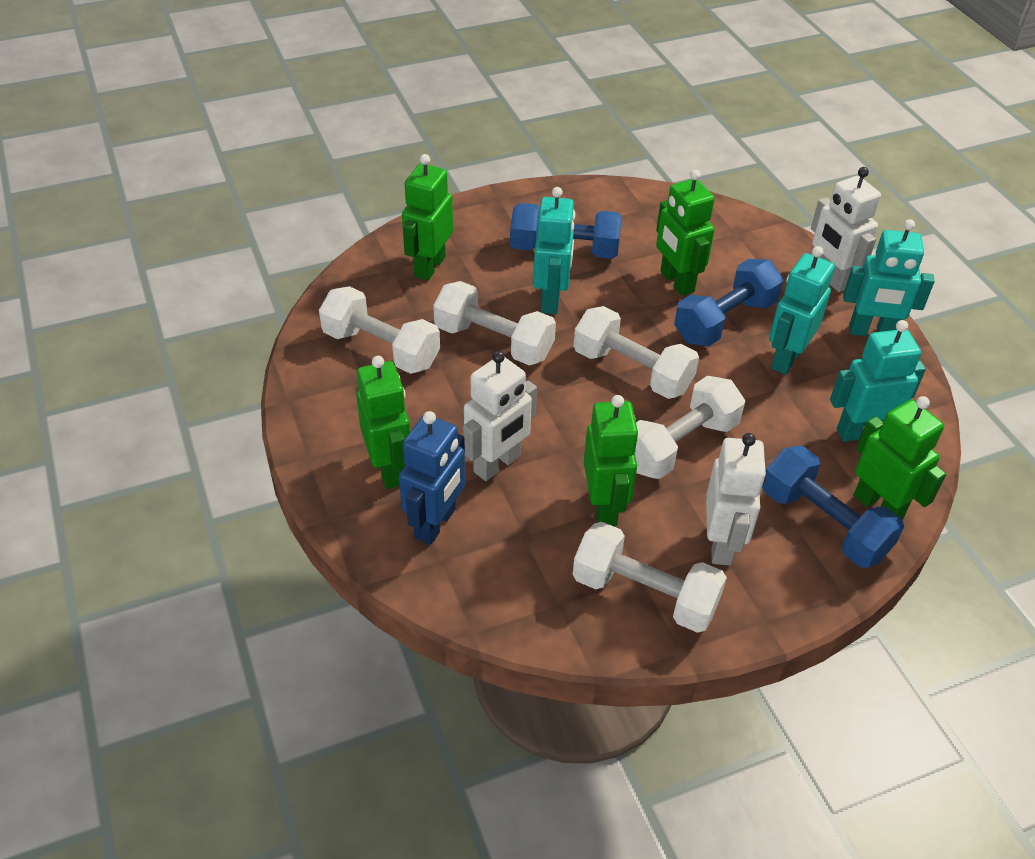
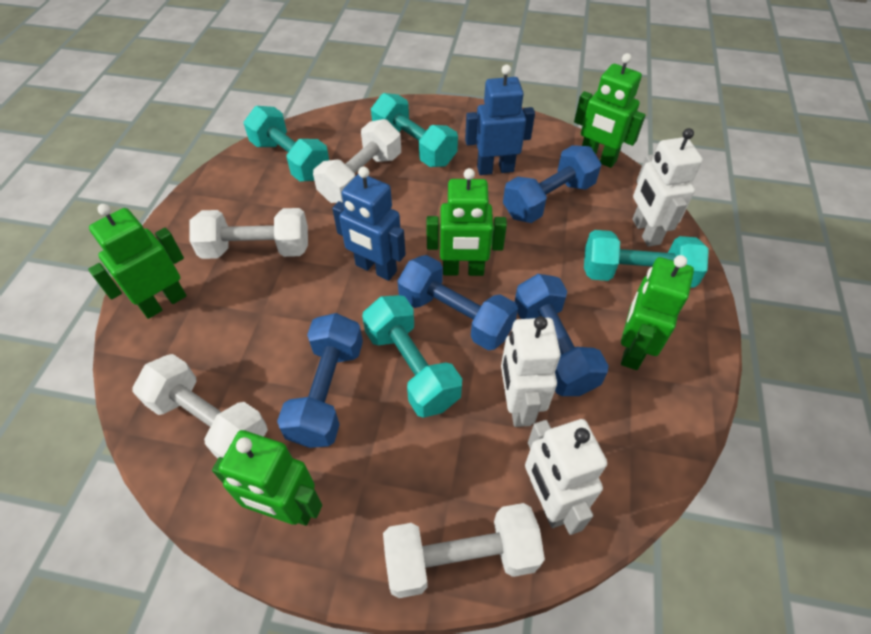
blue dumbbell: 3 -> 4
blue robot: 1 -> 2
turquoise dumbbell: 0 -> 4
turquoise robot: 4 -> 0
white dumbbell: 5 -> 4

